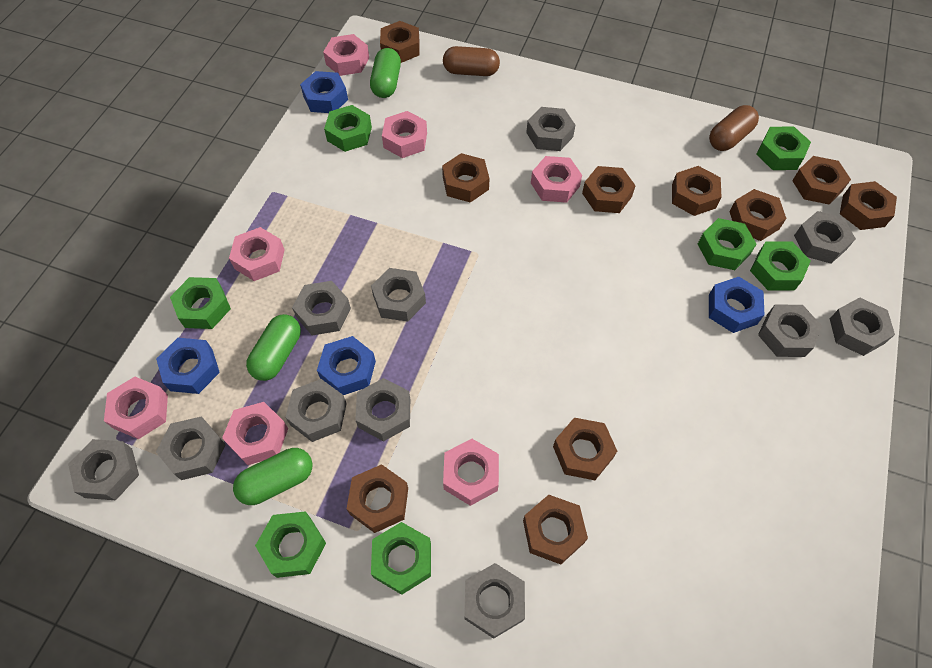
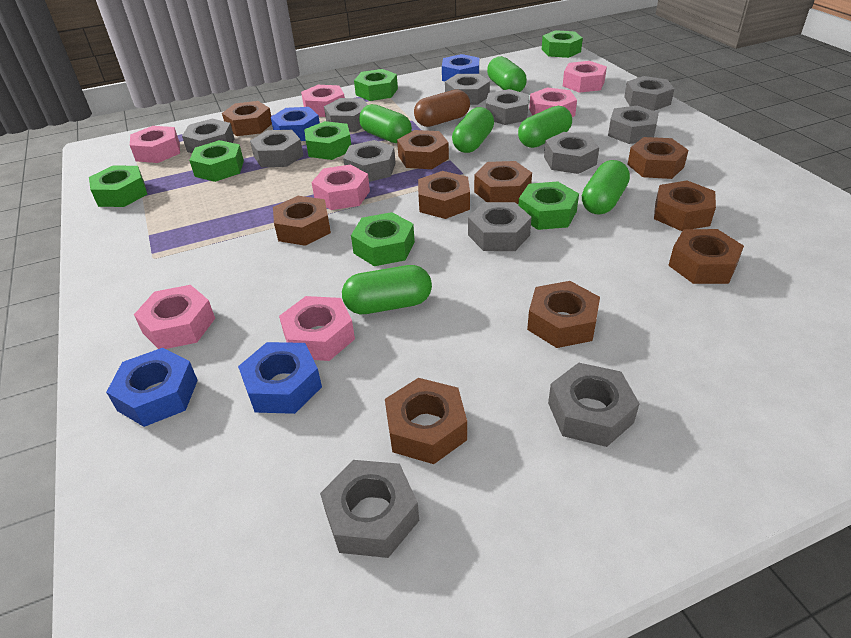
brown capsule: 2 -> 1
green capsule: 3 -> 6
grey nut: 11 -> 12

